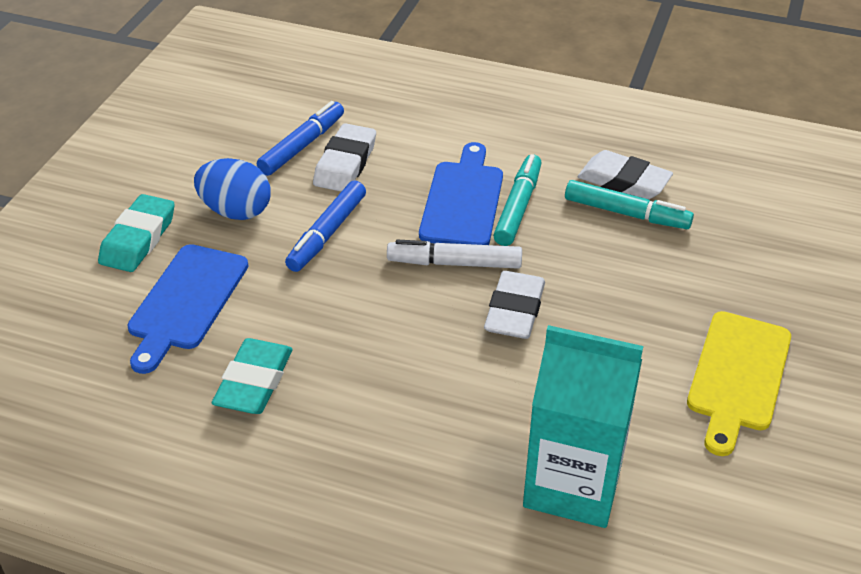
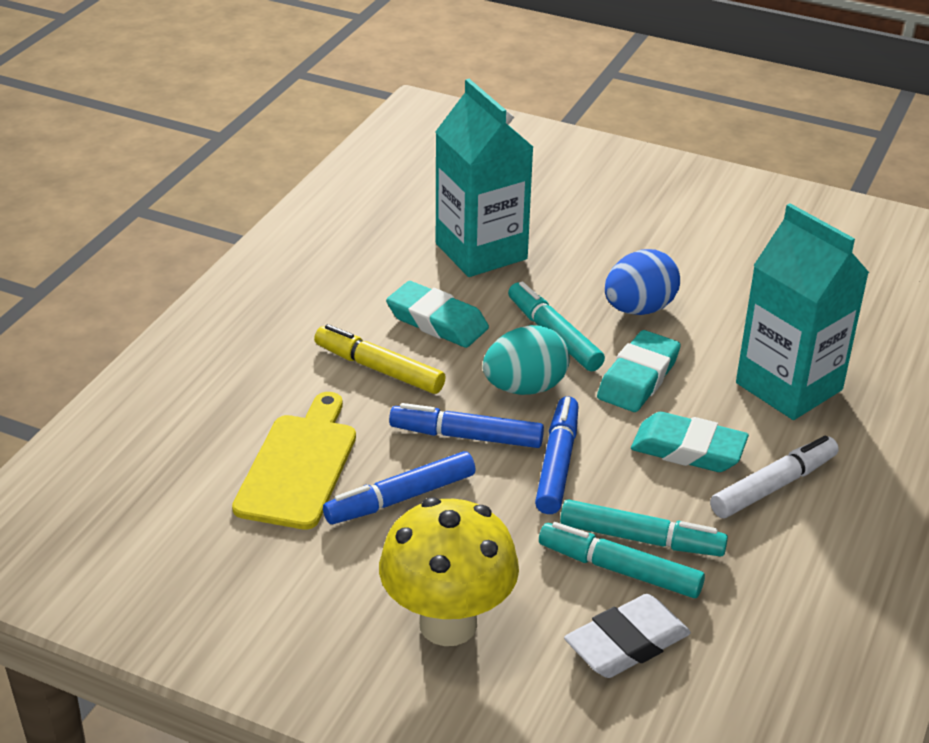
blue cutting board: 2 -> 0
blue marker: 2 -> 3
turquoise carton: 1 -> 2
turquoise egg: 0 -> 1
turquoise eraser: 2 -> 3
turquoise marker: 2 -> 3
white eraser: 3 -> 1
yellow marker: 0 -> 1
yellow mushroom: 0 -> 1

